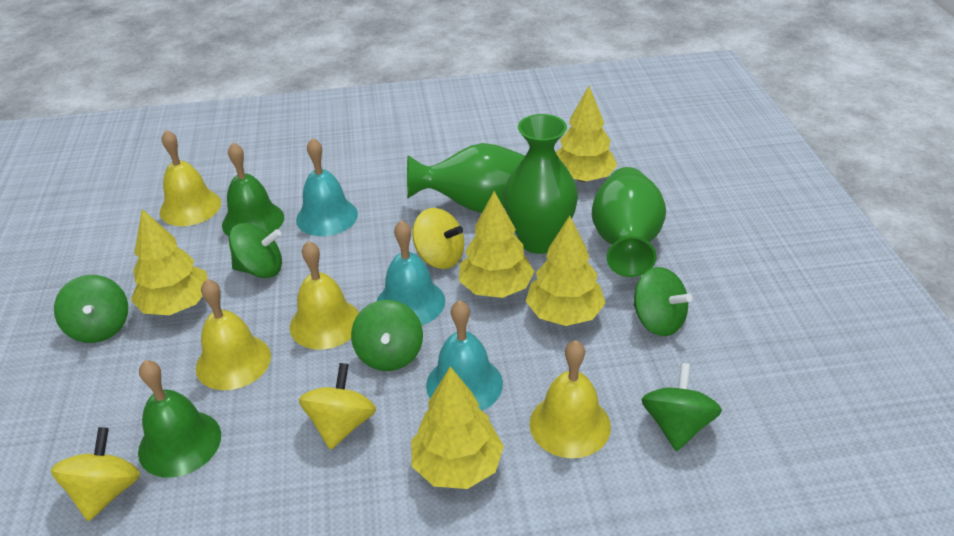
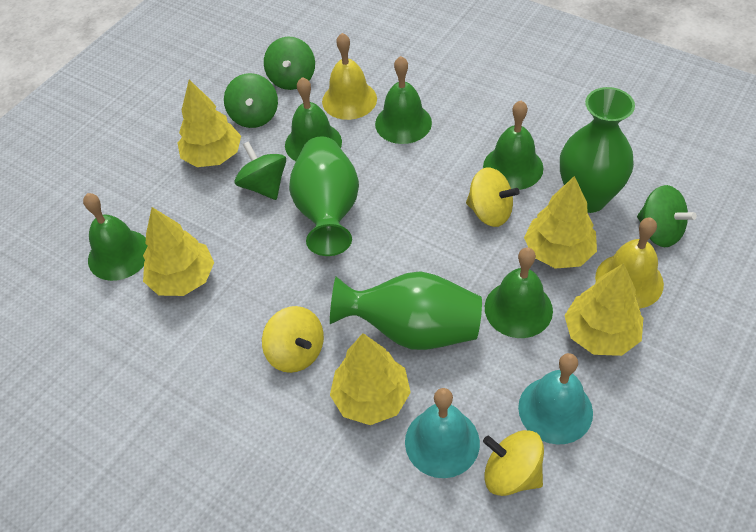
green bell: 2 -> 5
green spinning top: 5 -> 4
turquoise bell: 3 -> 2
yellow bell: 4 -> 2

